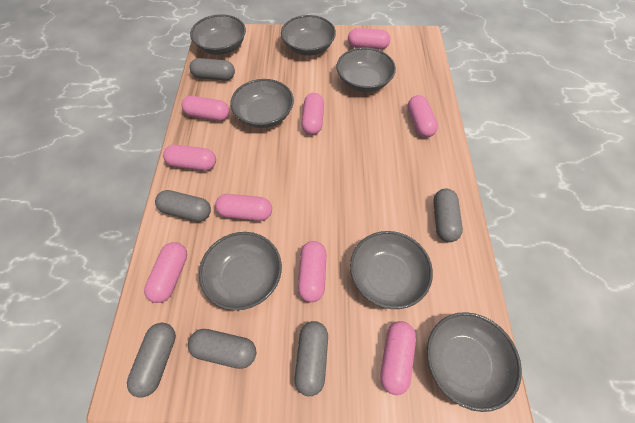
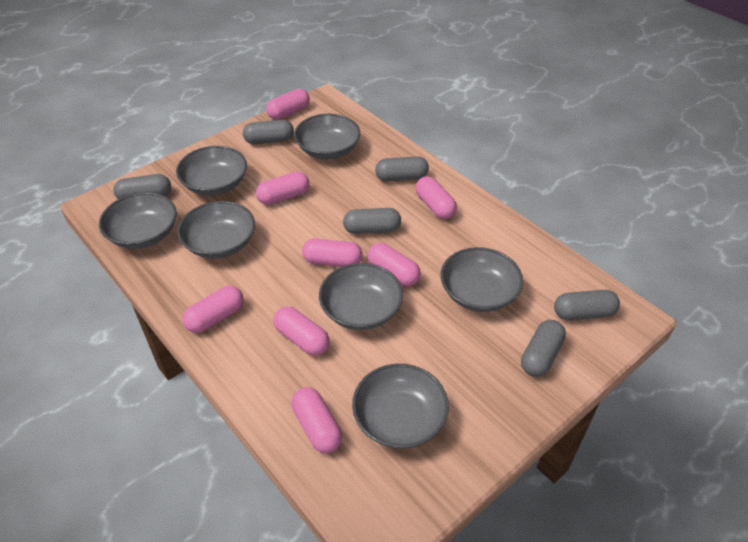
pink capsule: 9 -> 8

